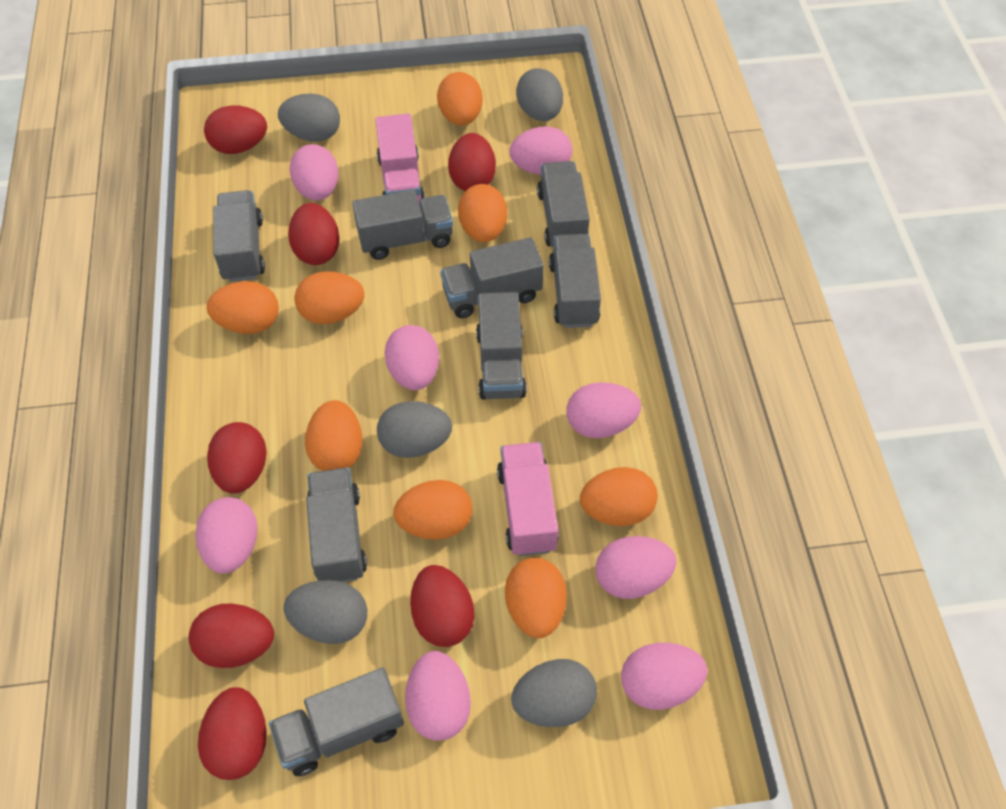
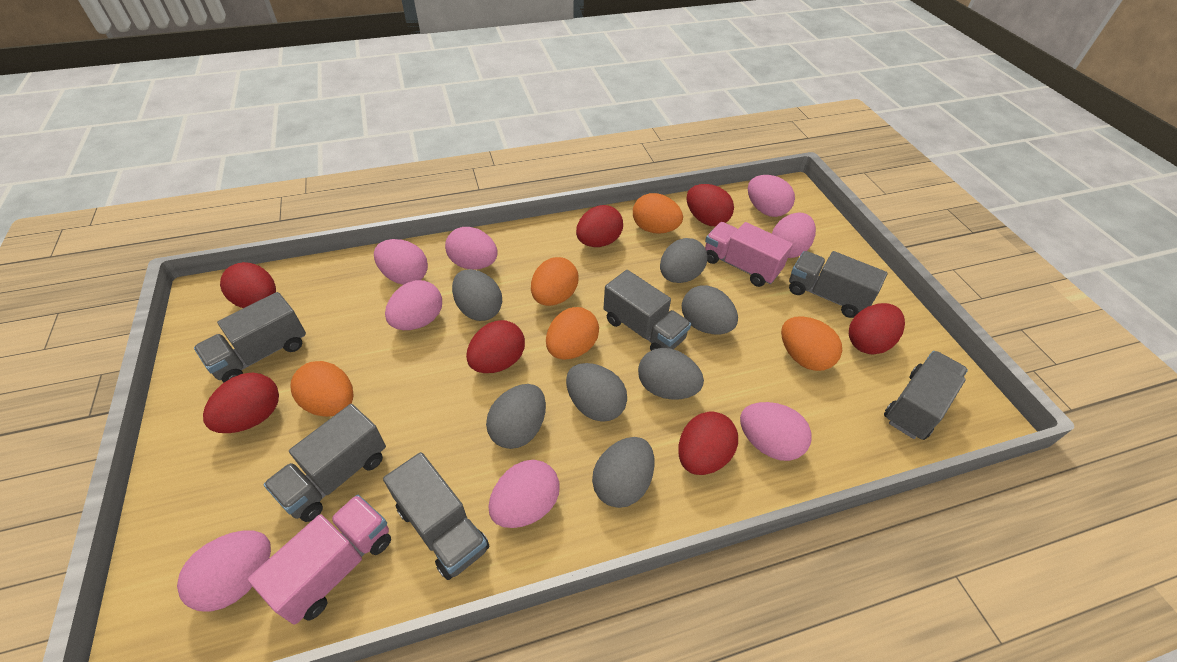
grey egg: 5 -> 7
grey truck: 8 -> 6
orange egg: 8 -> 5

